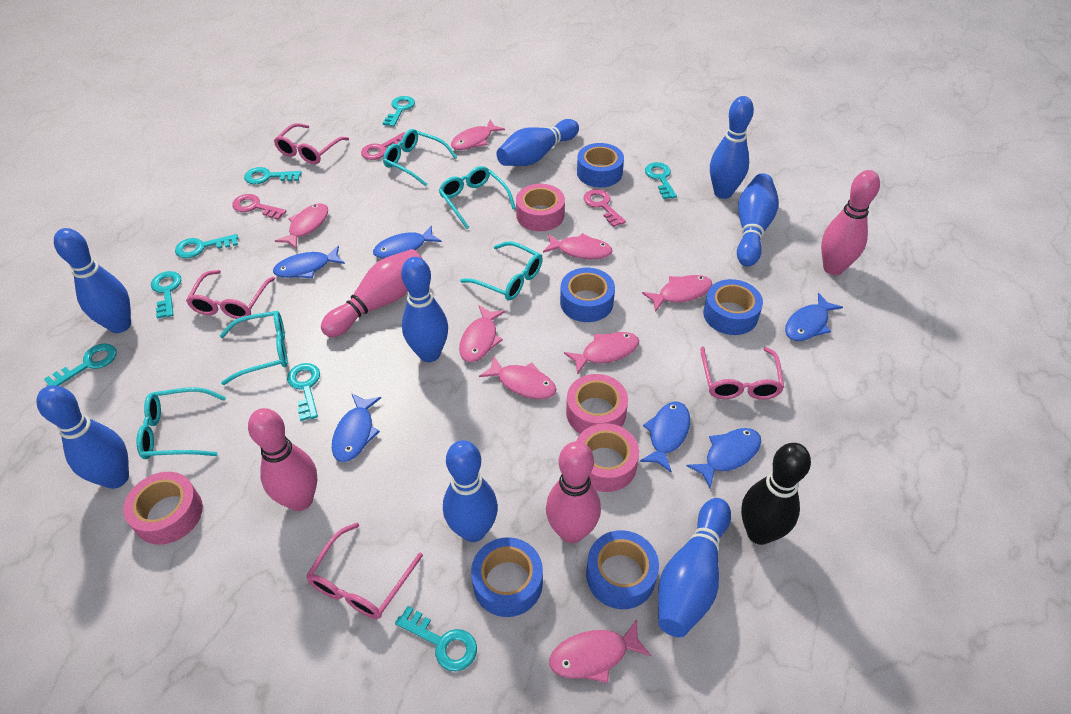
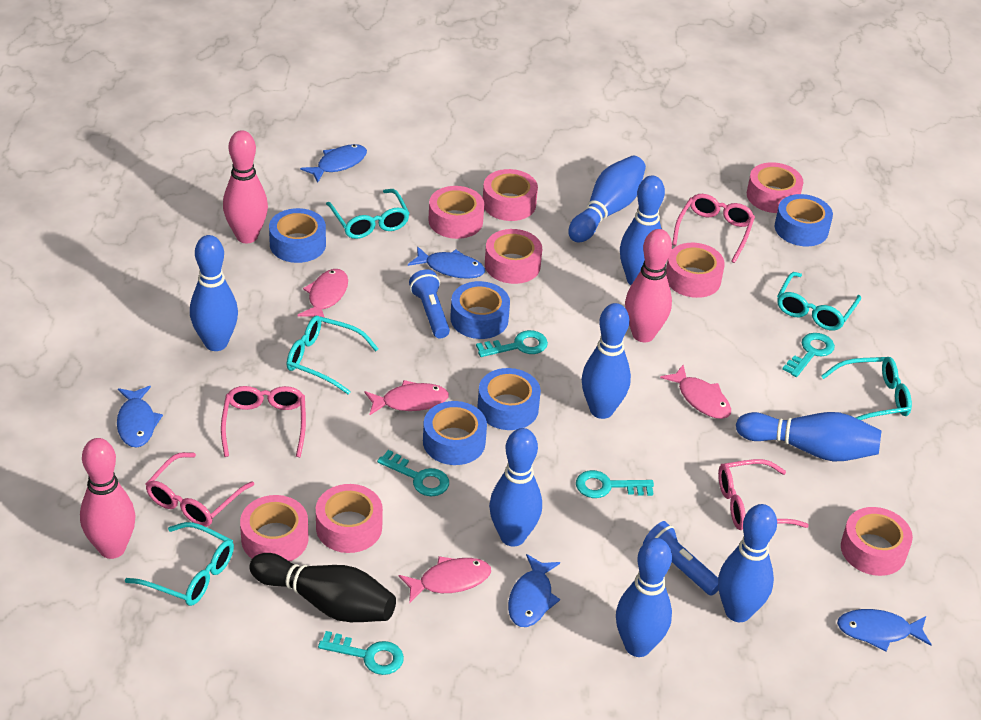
blue fish: 6 -> 5
blue flashlight: 0 -> 2
pink bowling pin: 4 -> 3
pink fish: 8 -> 4
pink key: 3 -> 0
pink tape: 4 -> 8
turquoise key: 8 -> 5

